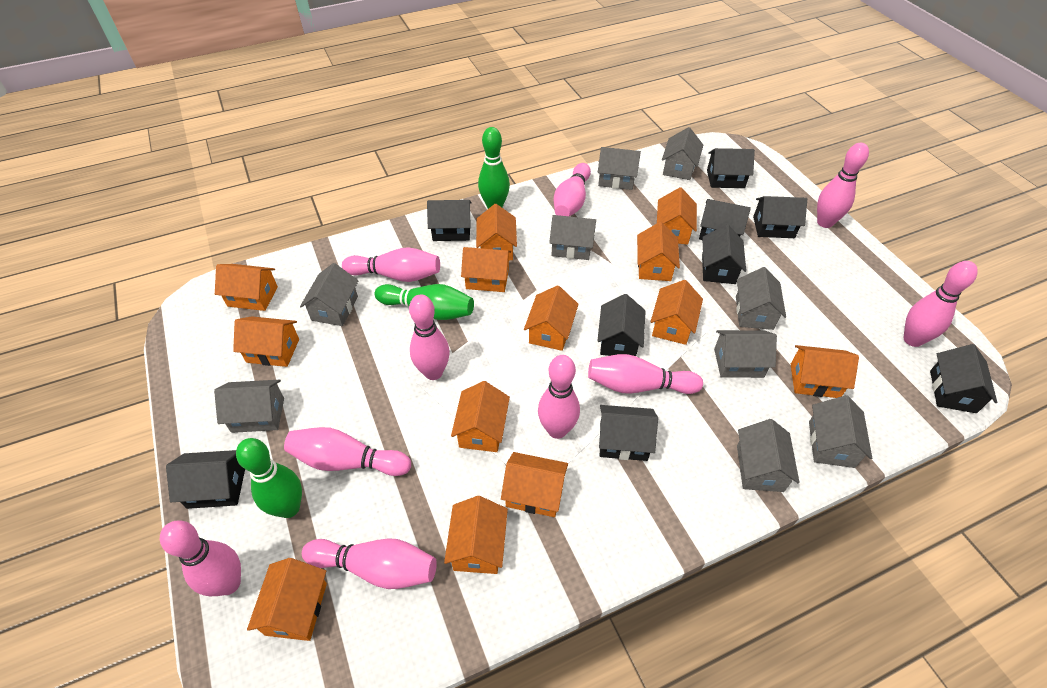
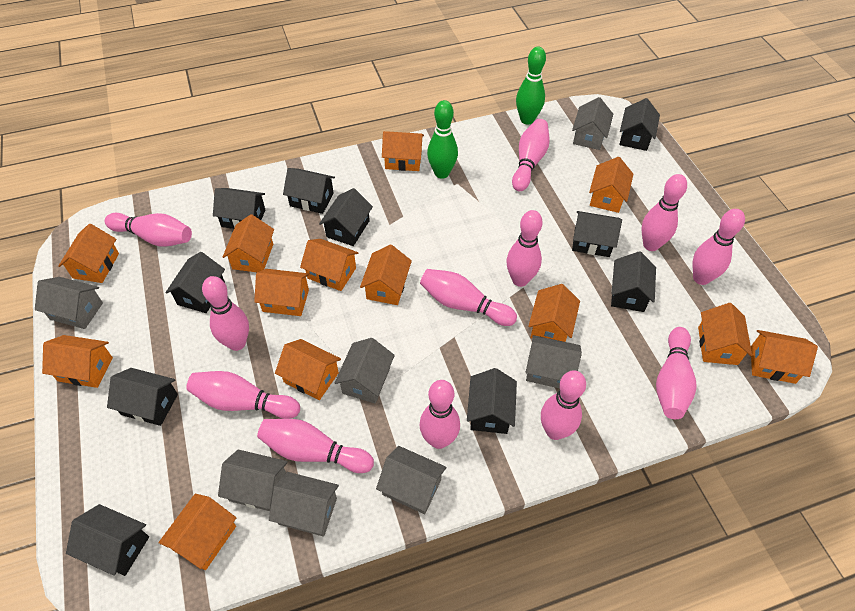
black house: 9 -> 10
green bowling pin: 3 -> 2
grey house: 9 -> 7
pink bowling pin: 10 -> 12

